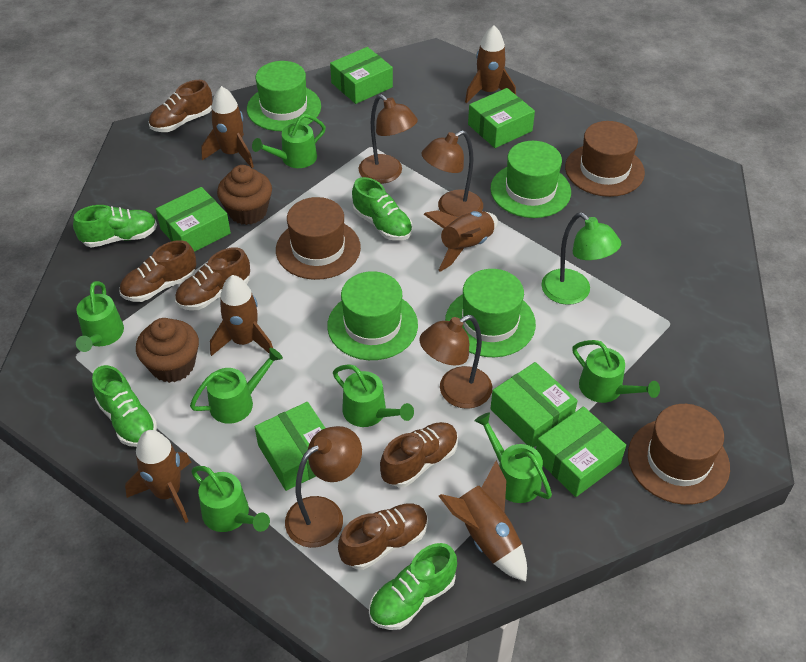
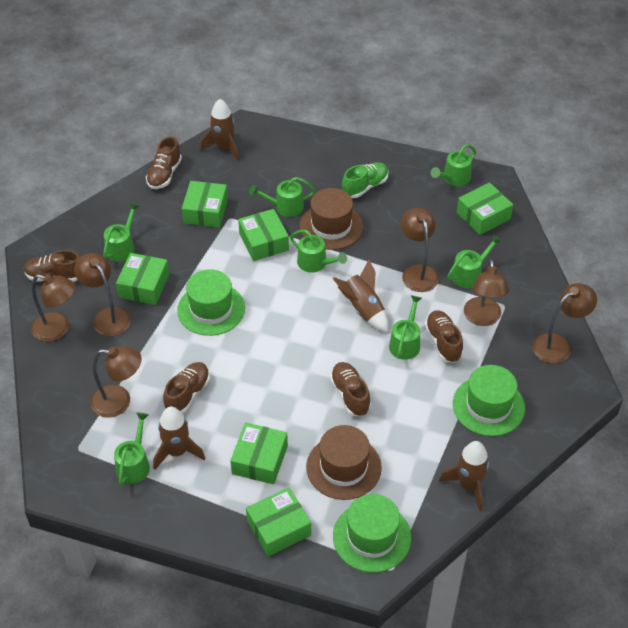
brown cupcake: 2 -> 0
brown hat: 3 -> 2
brown lamp: 4 -> 6
brown rocket: 6 -> 4
green hat: 4 -> 3
green lamp: 1 -> 0
green shoe: 4 -> 1

